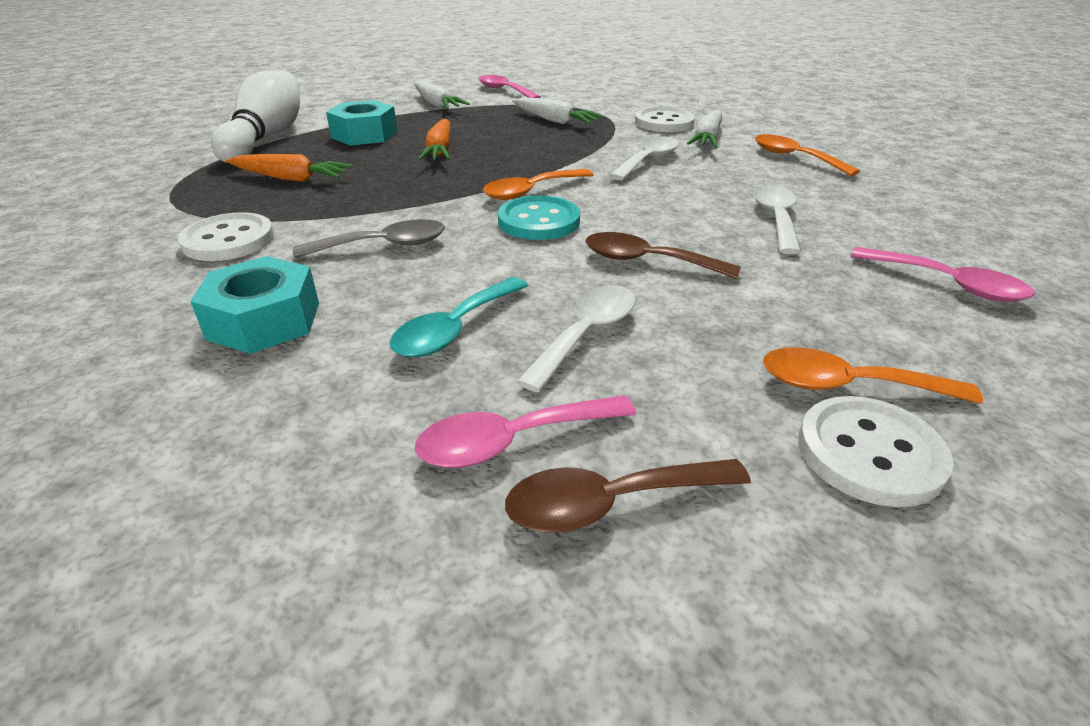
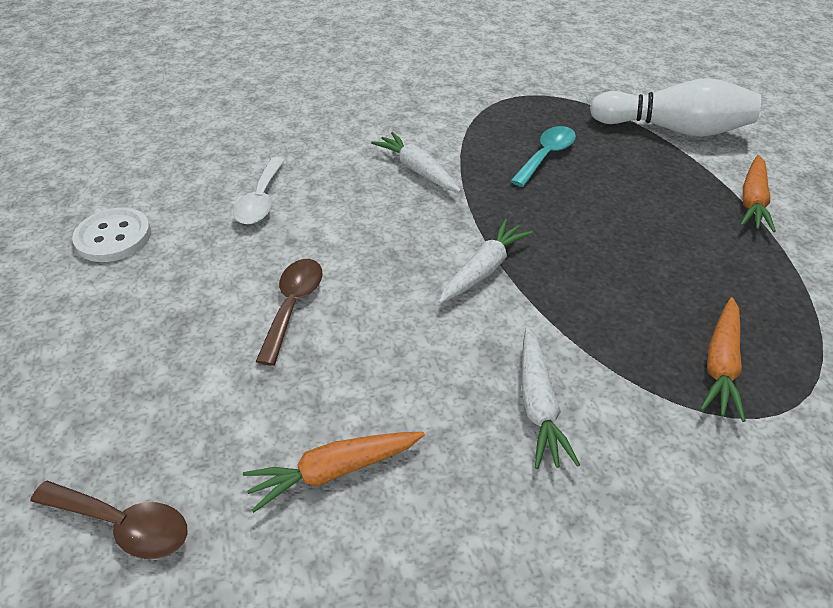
grey spoon: 1 -> 0
orange carrot: 2 -> 3
orange spoon: 3 -> 0
pink spoon: 3 -> 0
turquoise button: 1 -> 0
turquoise nut: 2 -> 0
white button: 3 -> 1
white spoon: 3 -> 1

